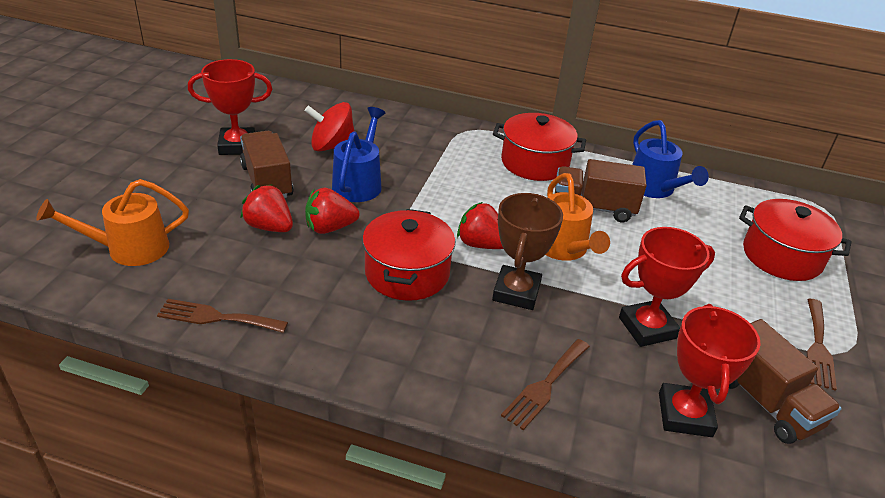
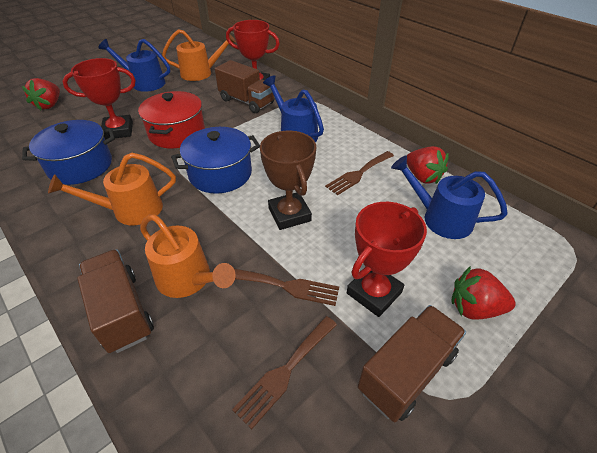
blue pot: 0 -> 2
blue watering can: 2 -> 3
orange watering can: 2 -> 3
red pot: 3 -> 1
red spinning top: 1 -> 0

